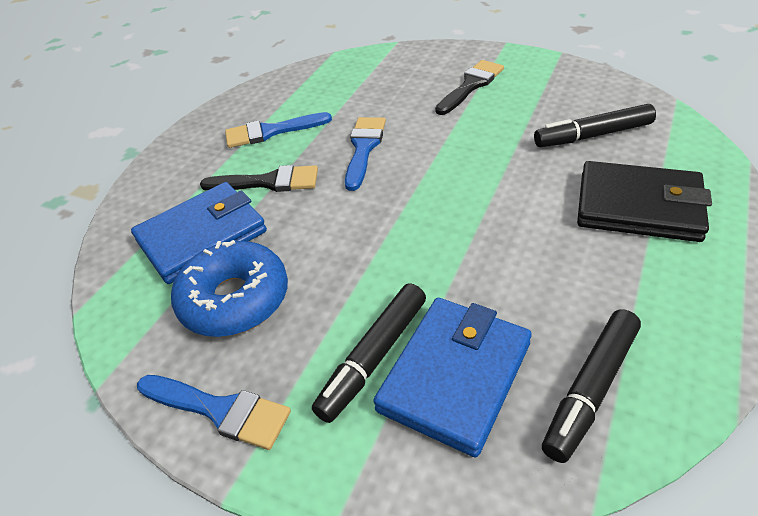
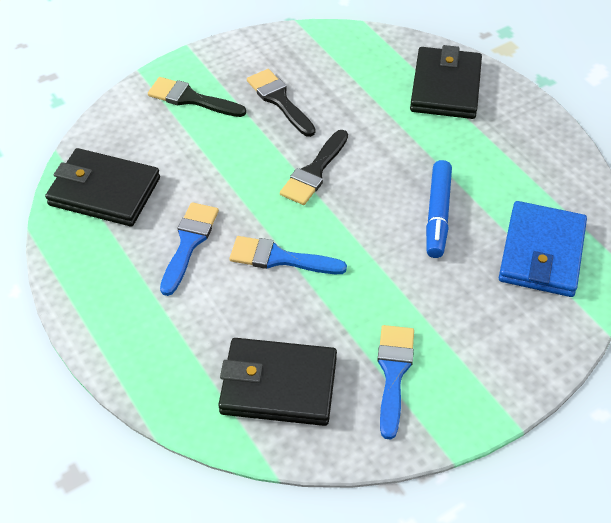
black brush: 2 -> 3
black marker: 3 -> 0
black wallet: 1 -> 3
blue donut: 1 -> 0
blue marker: 0 -> 1
blue wallet: 2 -> 1

